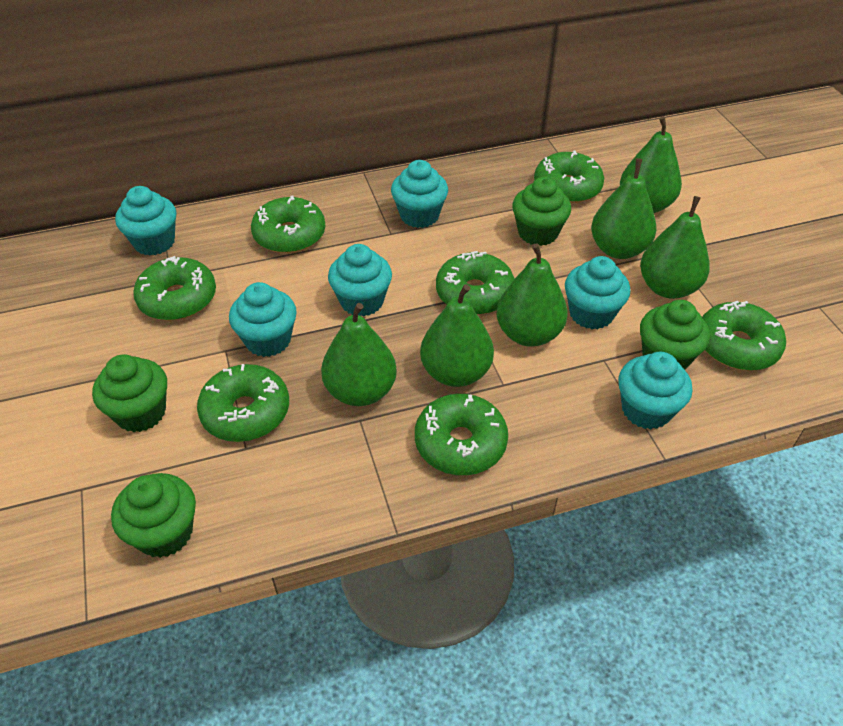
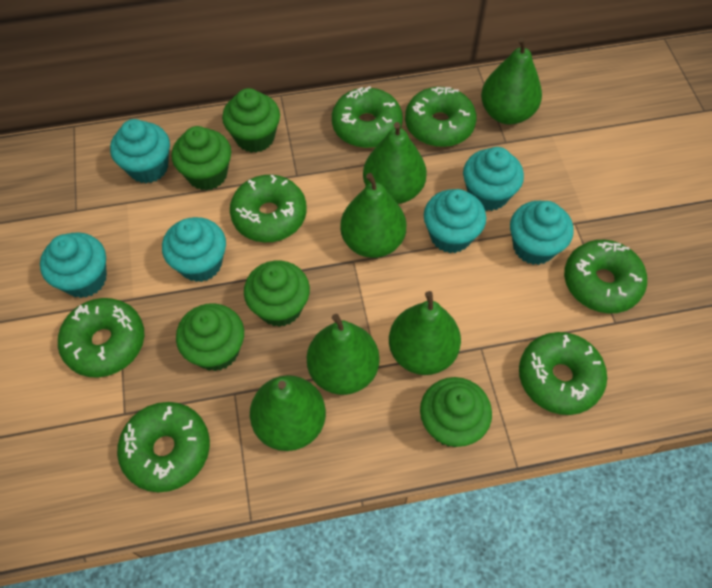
green cupcake: 4 -> 5

